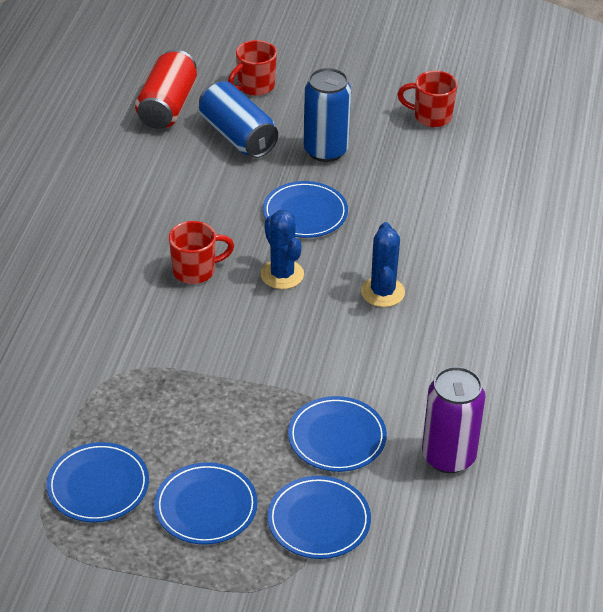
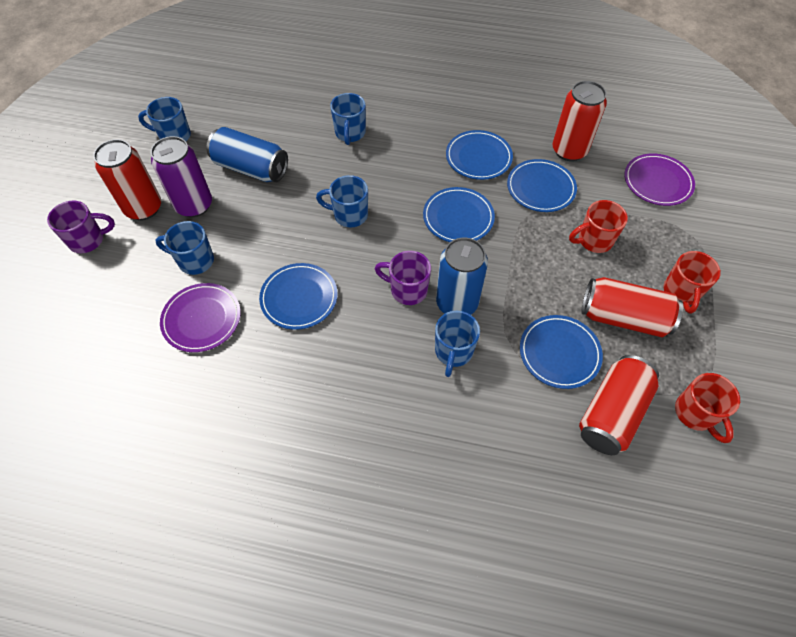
blue cactus: 2 -> 0
blue mug: 0 -> 5
purple mug: 0 -> 2
purple plate: 0 -> 2
red can: 1 -> 4

